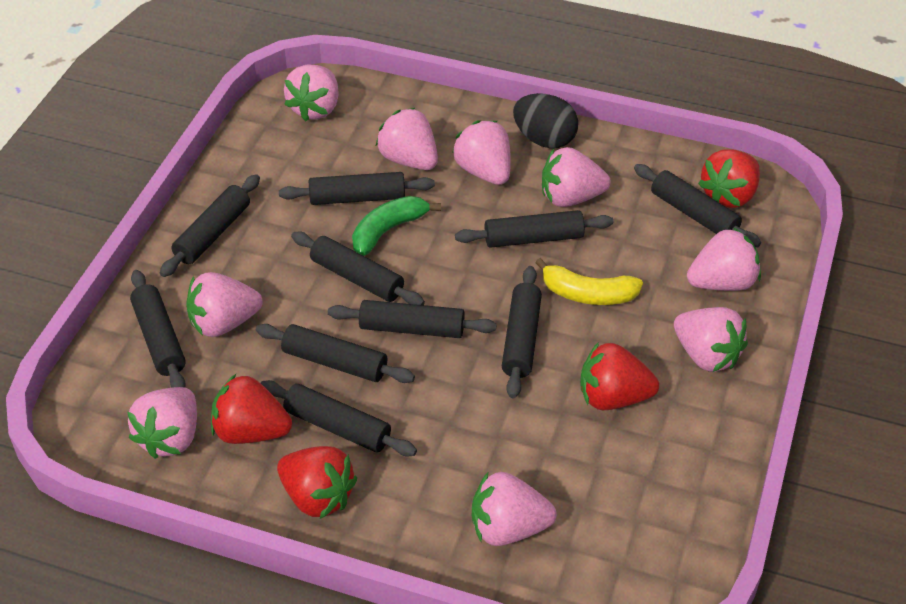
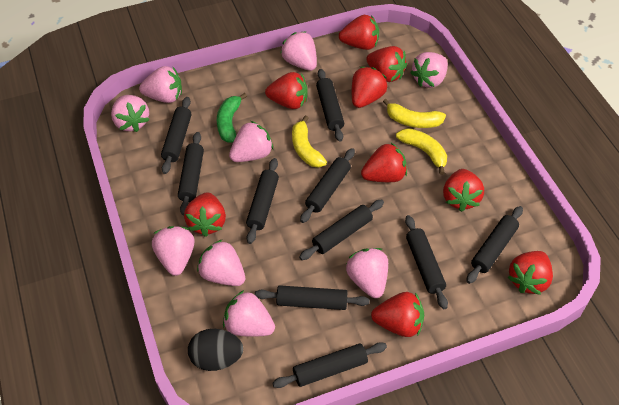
red strawberry: 4 -> 9
yellow banana: 1 -> 3

